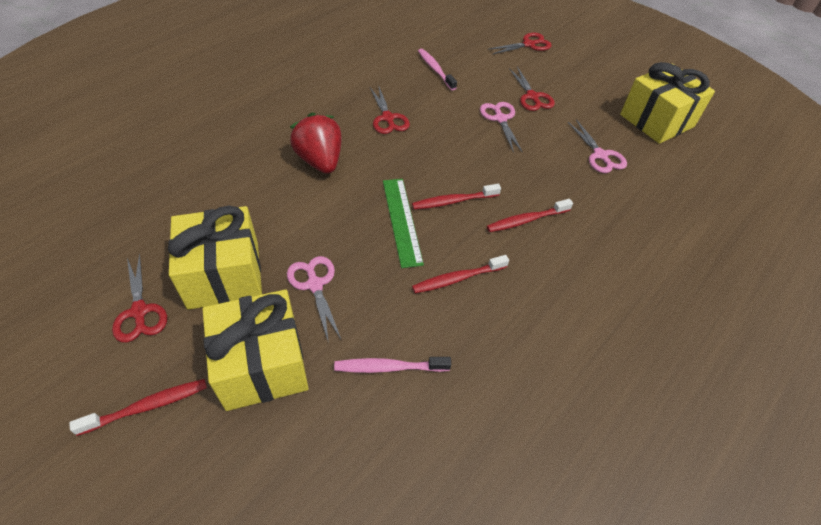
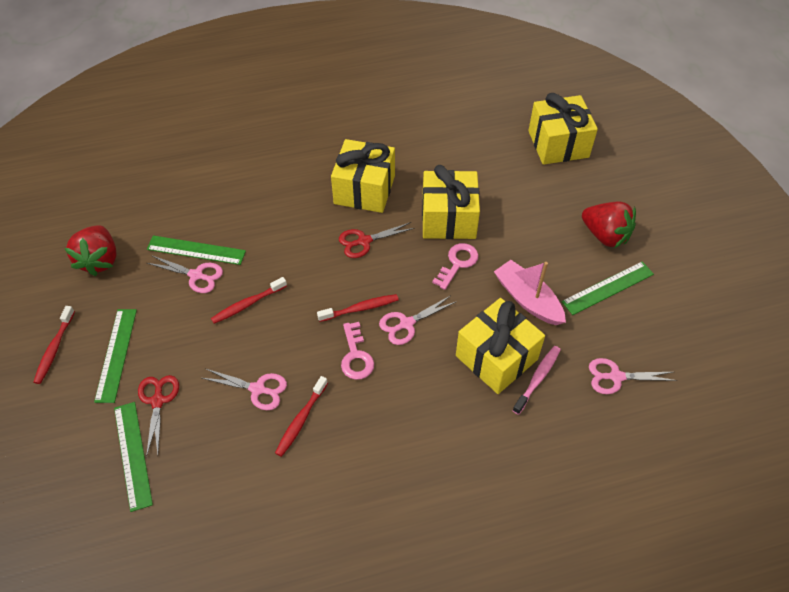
green ruler: 1 -> 4
pink boat: 0 -> 1
pink key: 0 -> 2
pink scissors: 3 -> 4
pink toothbrush: 2 -> 1
red scissors: 4 -> 2
red strawberry: 1 -> 2
yellow gift: 3 -> 4

